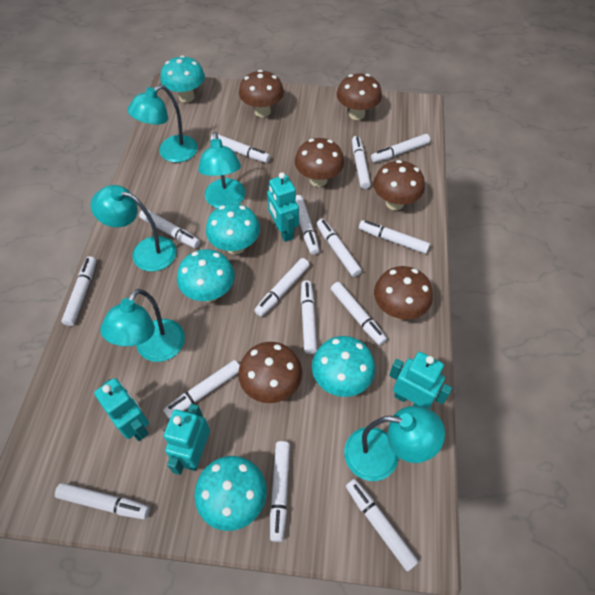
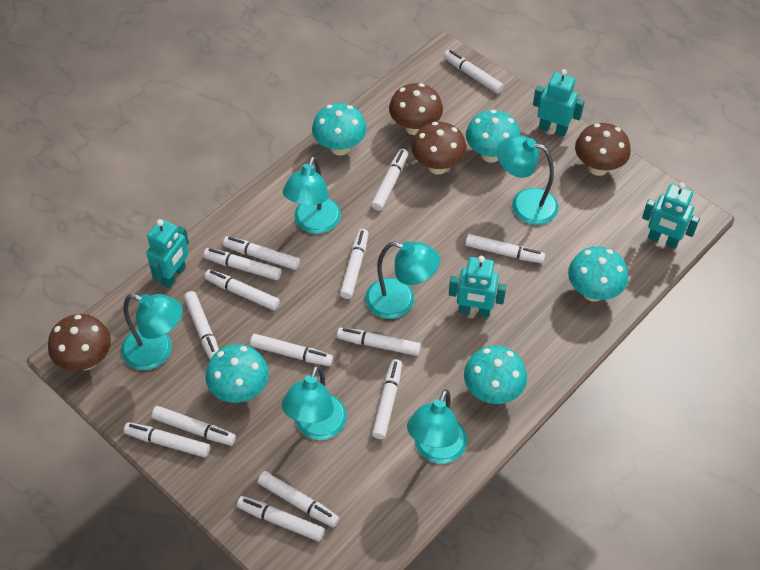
brown mushroom: 6 -> 4
turquoise lamp: 5 -> 6

